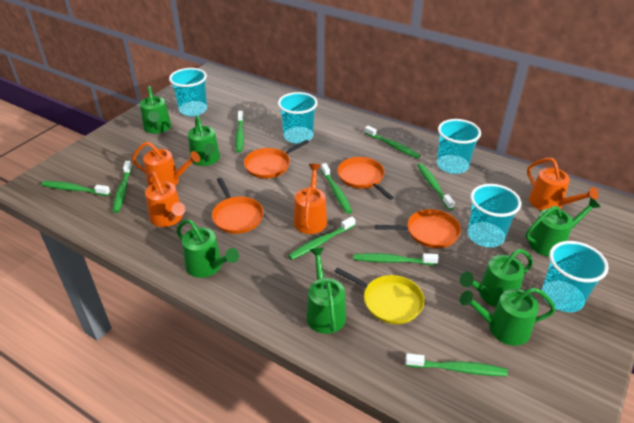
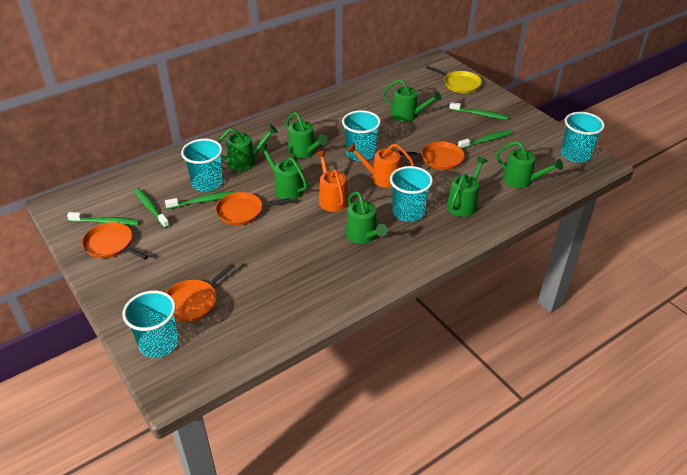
green toothbrush: 9 -> 5
orange watering can: 4 -> 2

